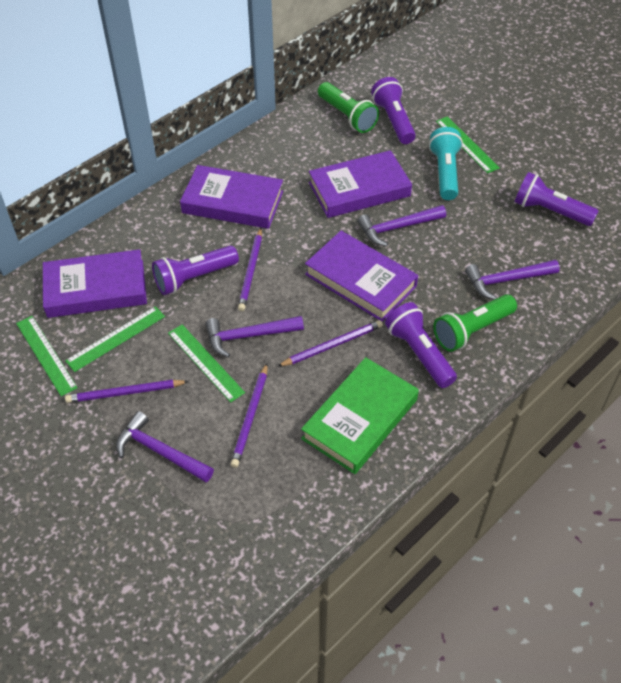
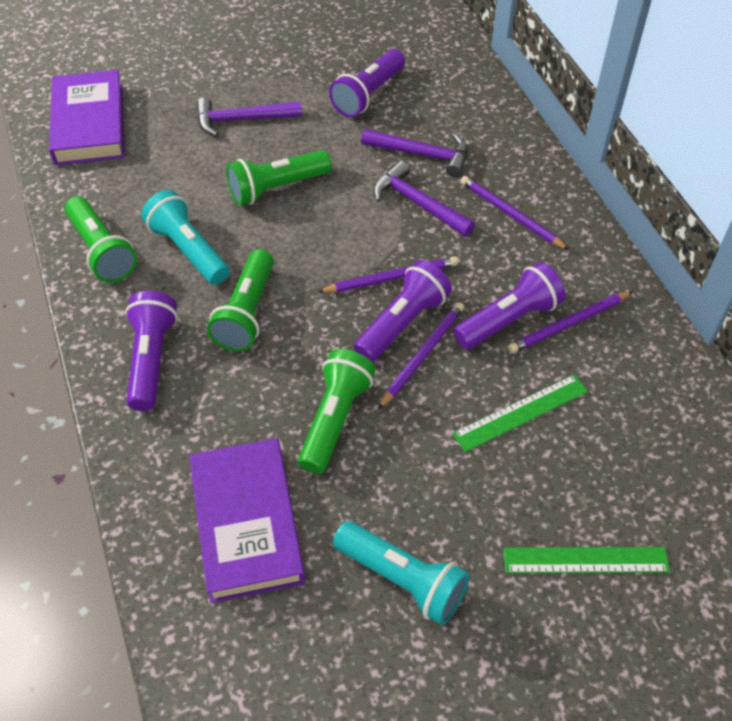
green book: 1 -> 0
green flashlight: 2 -> 4
green ruler: 4 -> 2
purple book: 4 -> 2
purple hammer: 4 -> 3
turquoise flashlight: 1 -> 2

